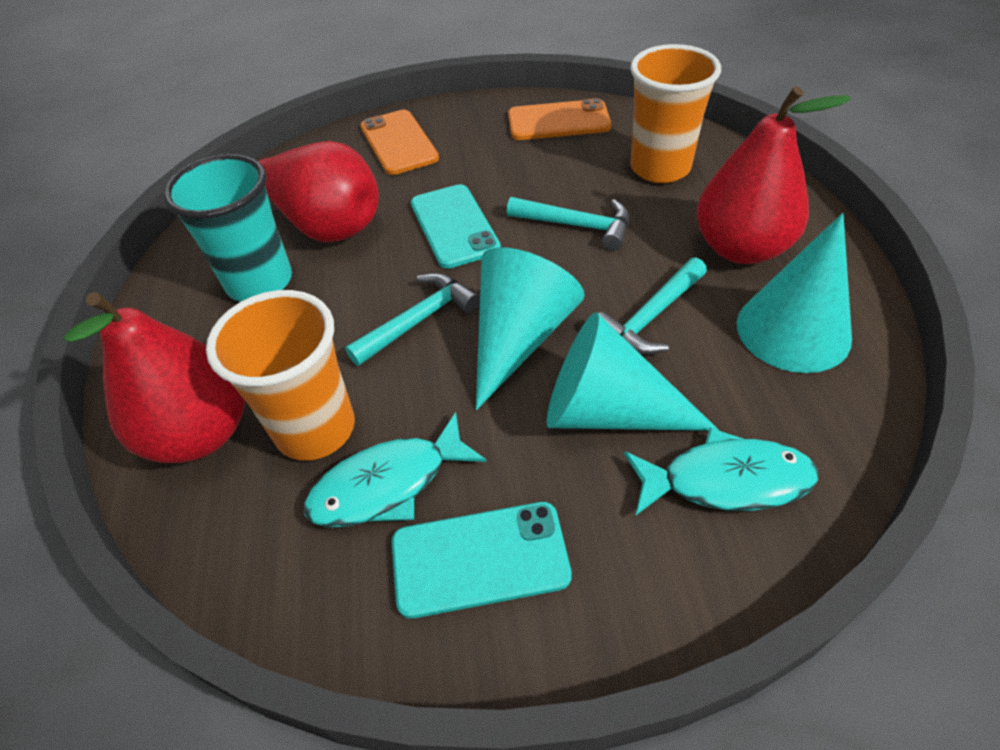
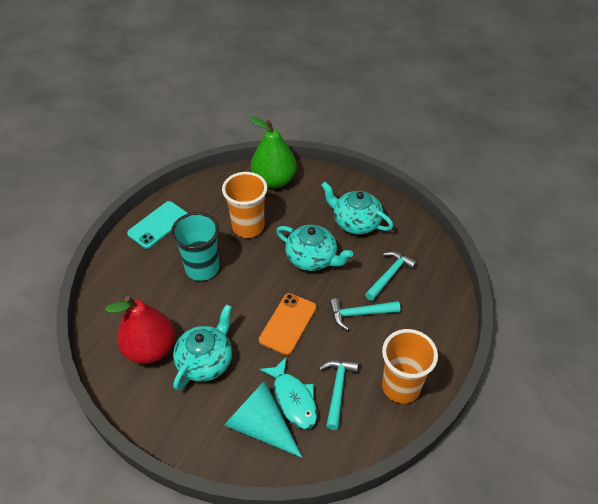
green pear: 0 -> 1
orange phone: 2 -> 1
red pear: 3 -> 1
turquoise cone: 3 -> 1
turquoise fish: 2 -> 1
turquoise phone: 2 -> 1
turquoise teapot: 0 -> 3

